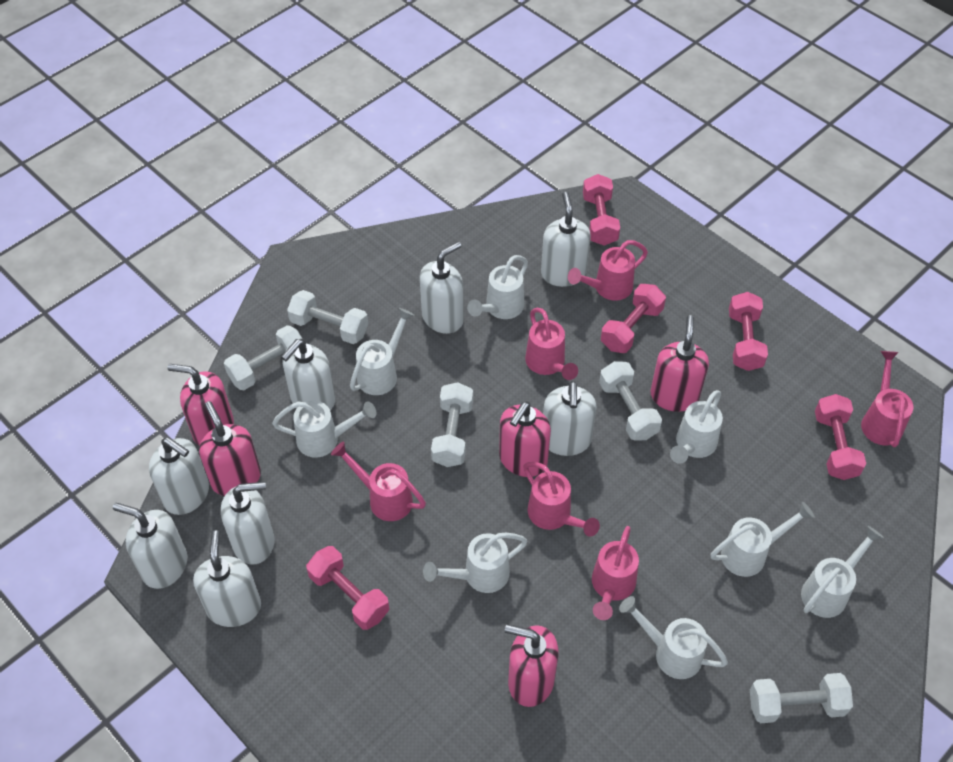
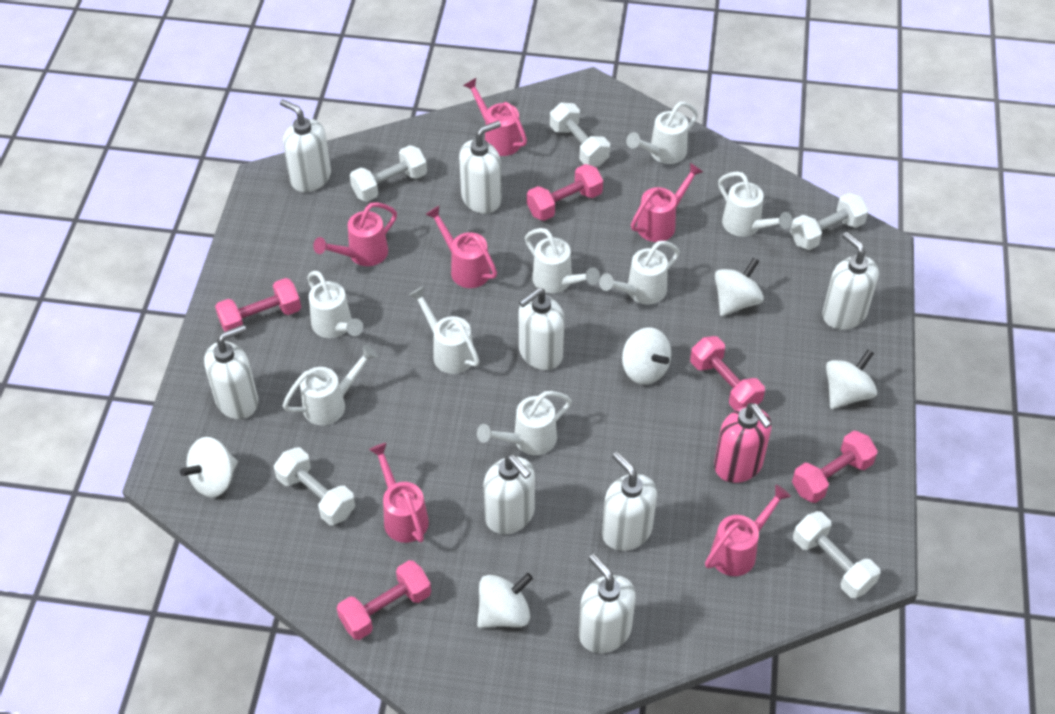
pink soap dispenser: 5 -> 1
white spinning top: 0 -> 5

